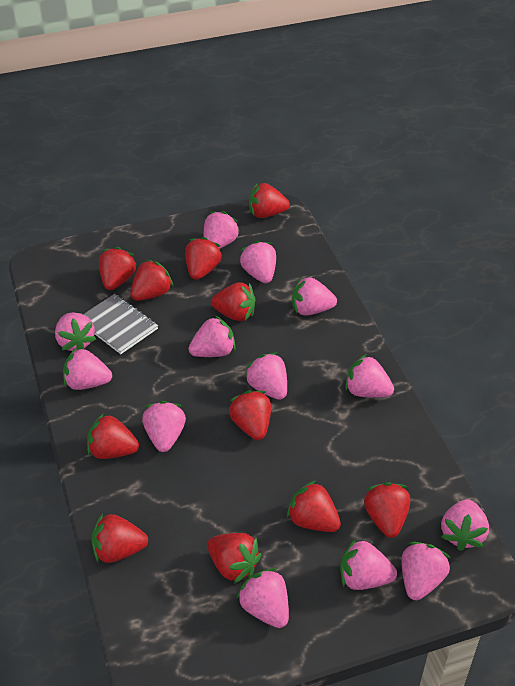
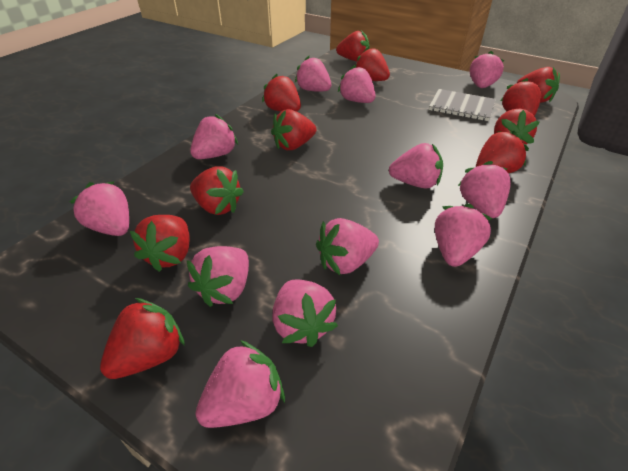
pink strawberry: 13 -> 12

